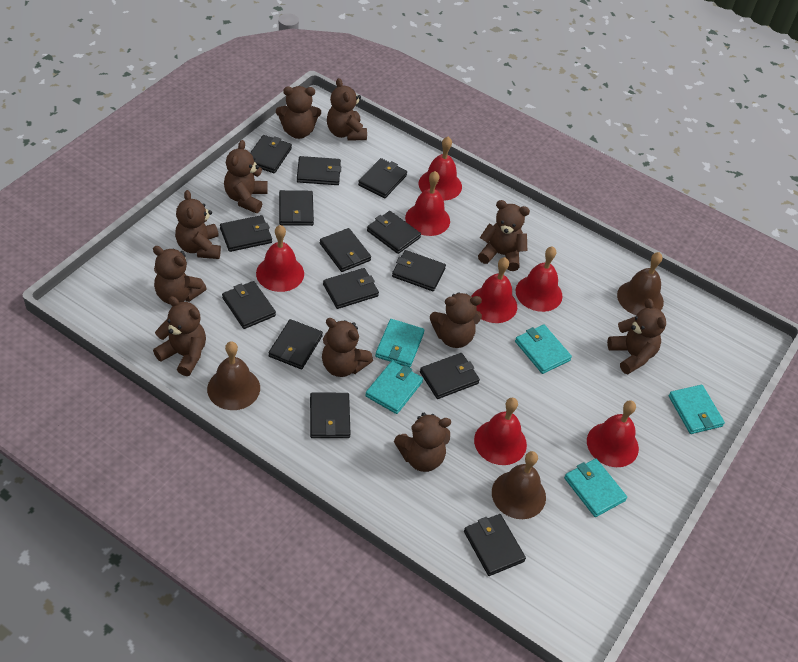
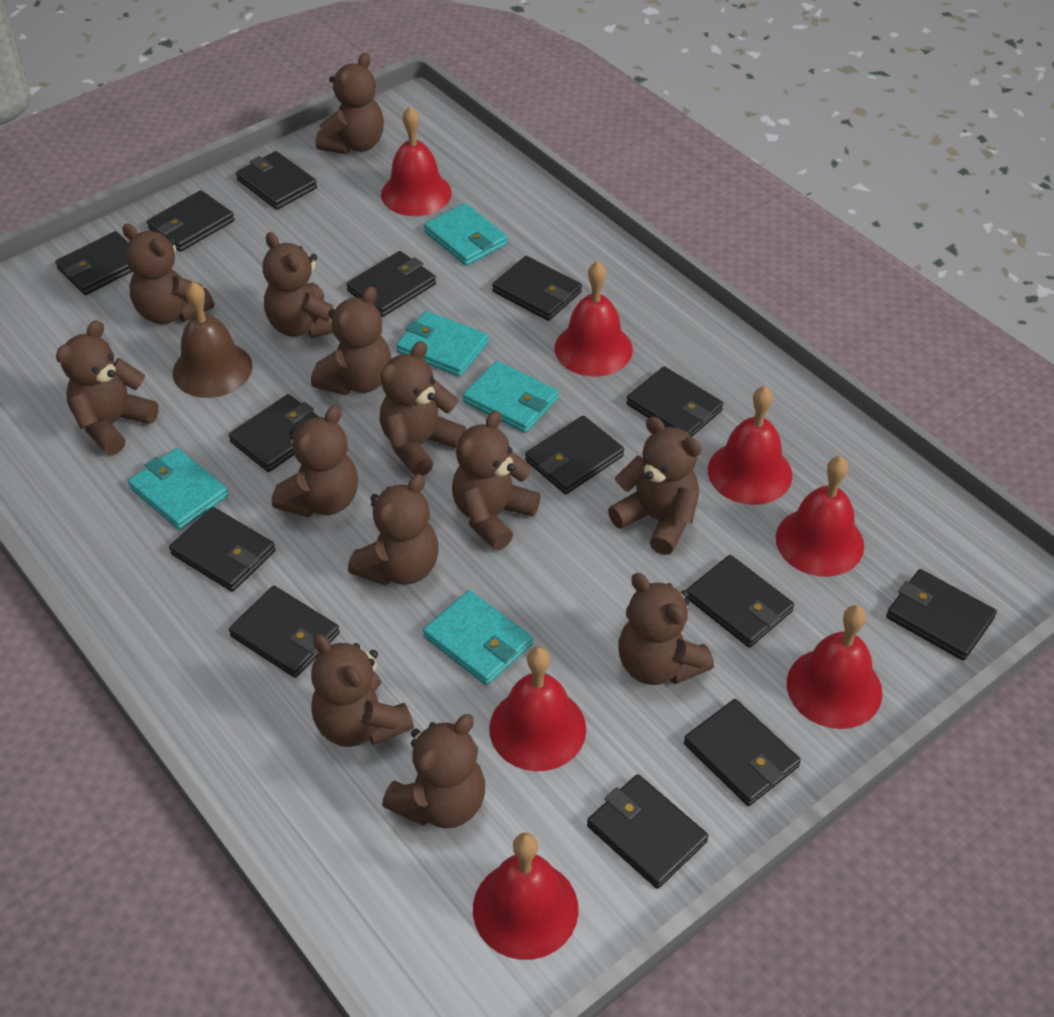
brown bell: 3 -> 1
brown teddy bear: 11 -> 13

